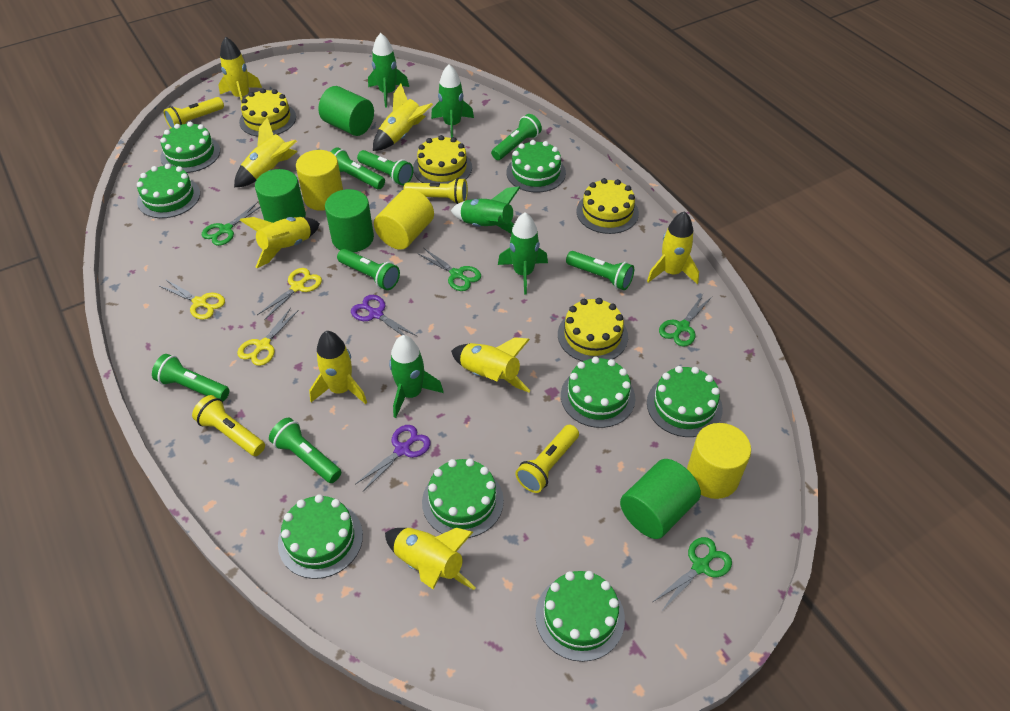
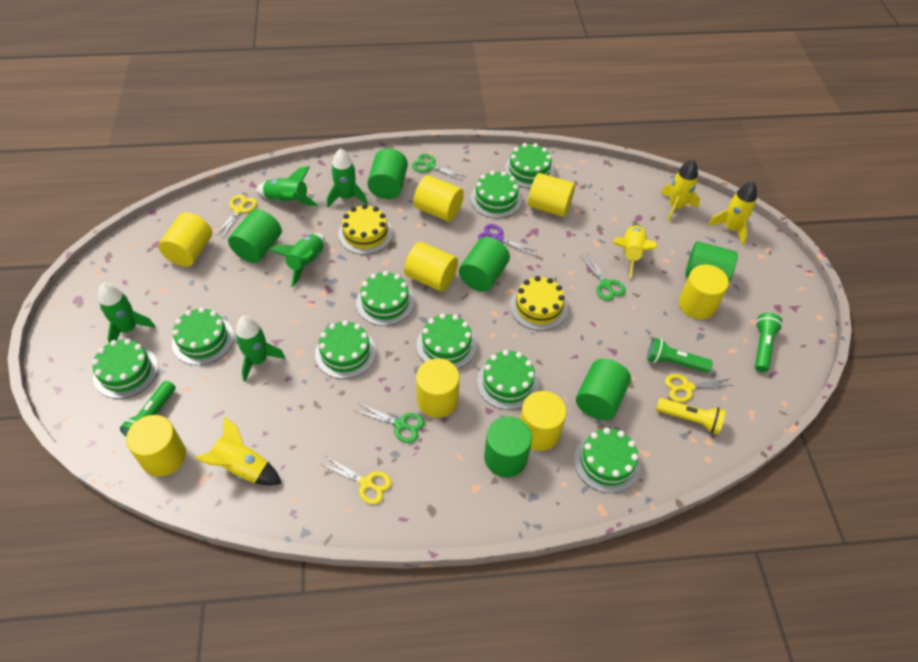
green cake: 8 -> 9
green cylinder: 4 -> 6
green flashlight: 7 -> 3
green scissors: 4 -> 3
purple scissors: 2 -> 1
yellow cake: 4 -> 2
yellow cylinder: 3 -> 8
yellow flashlight: 4 -> 1
yellow rocket: 8 -> 4

